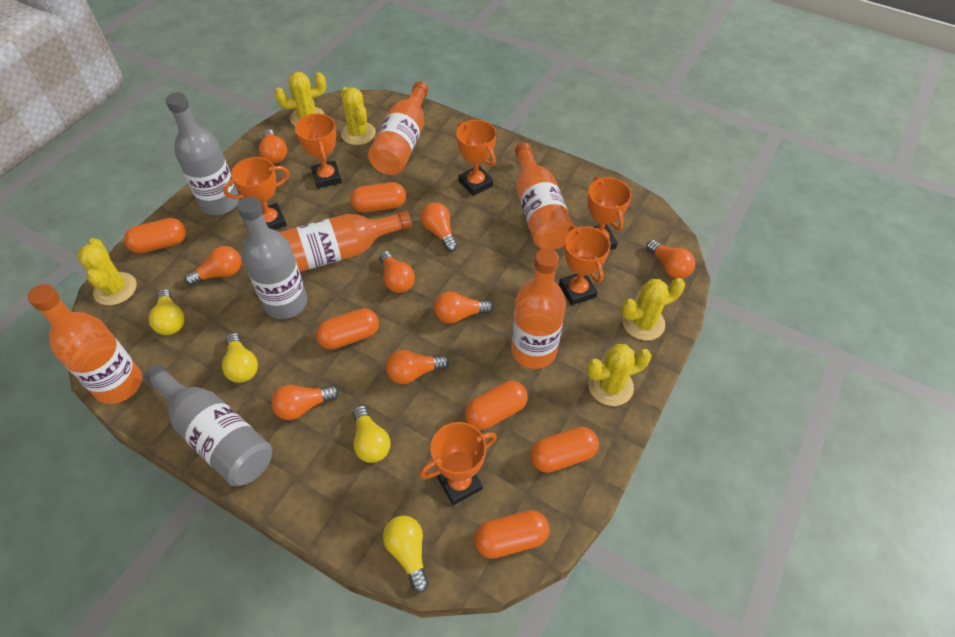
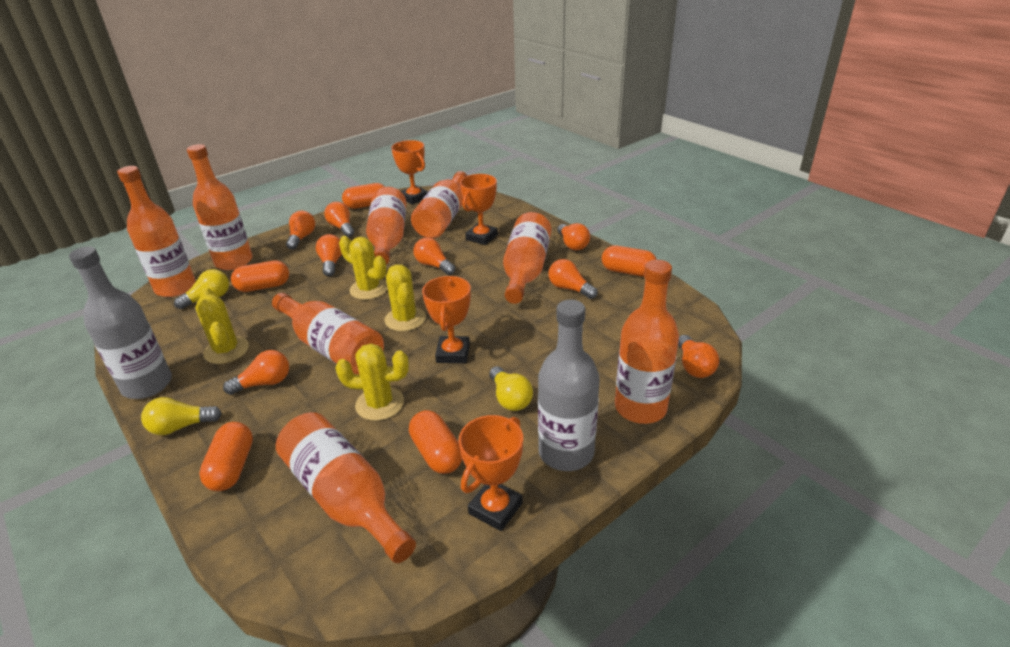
grey bottle: 3 -> 2
orange bottle: 5 -> 8
orange capsule: 6 -> 5
orange trophy: 6 -> 4
yellow cactus: 5 -> 4
yellow light bulb: 4 -> 3

